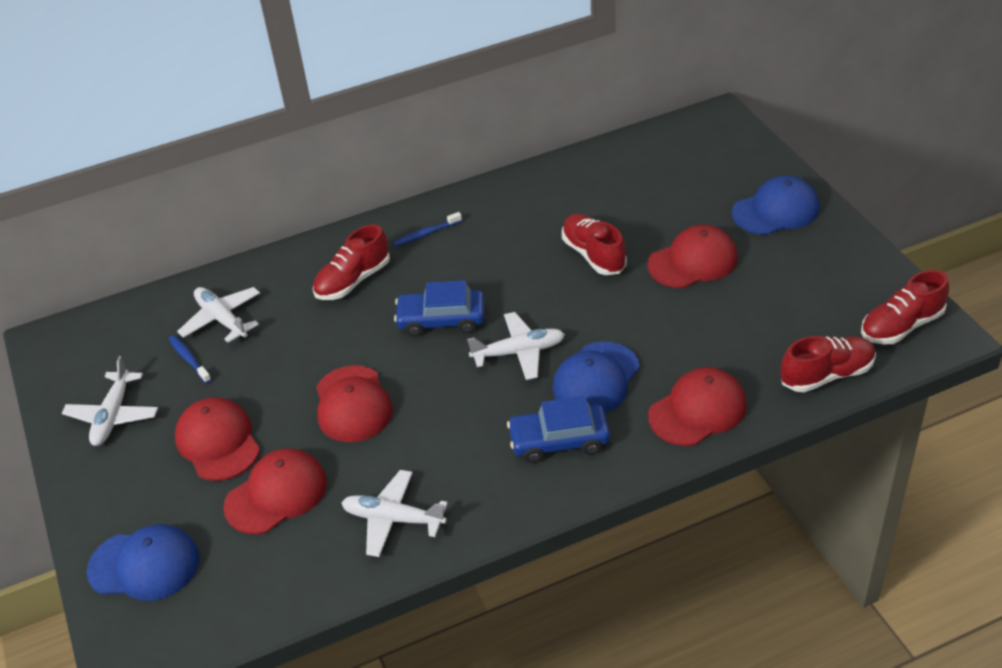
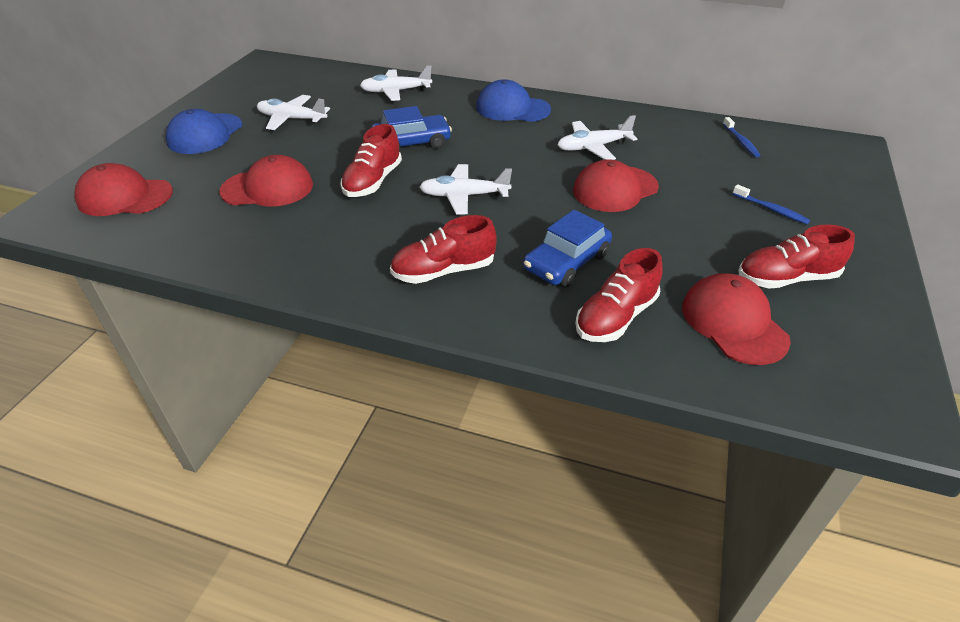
blue cap: 3 -> 2
red cap: 5 -> 4

